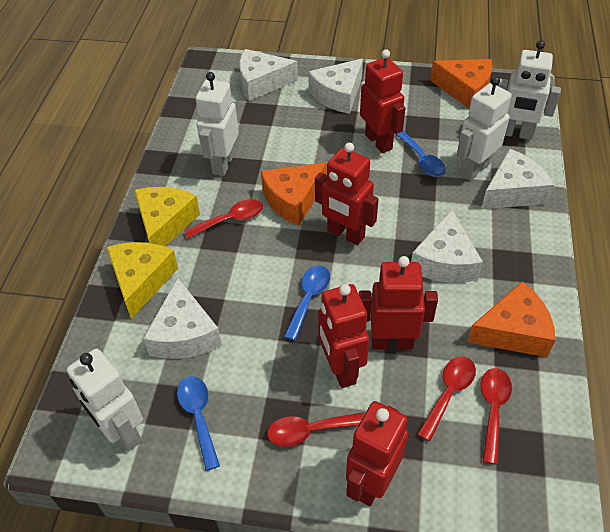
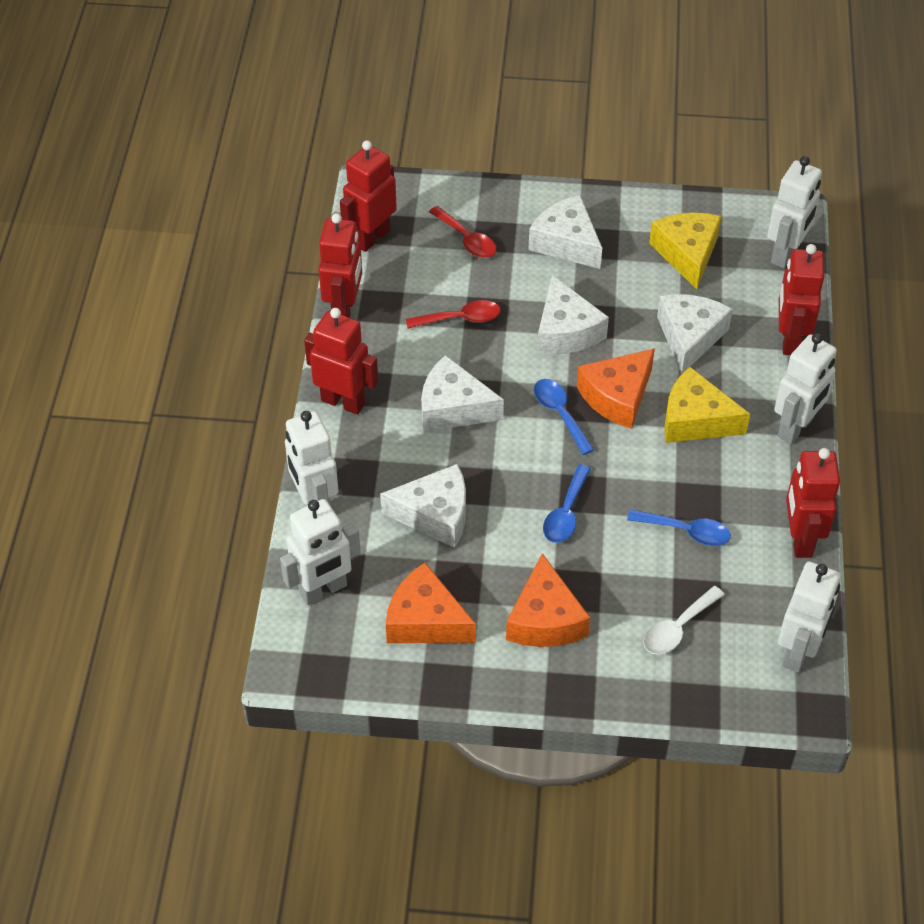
red spoon: 4 -> 2
white robot: 4 -> 5
white spoon: 0 -> 1

